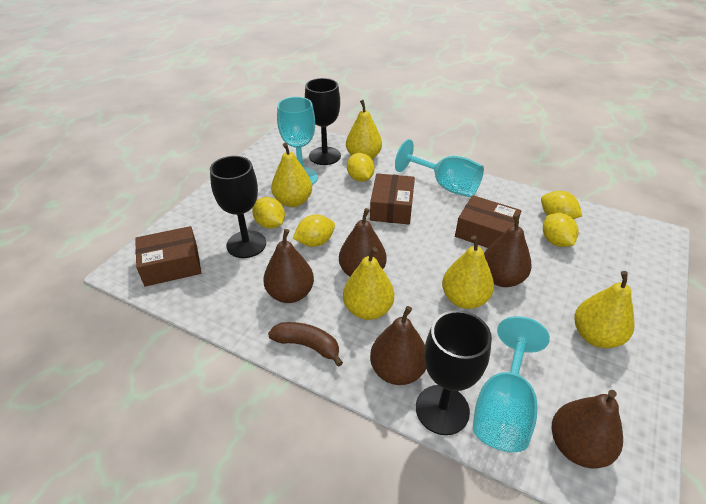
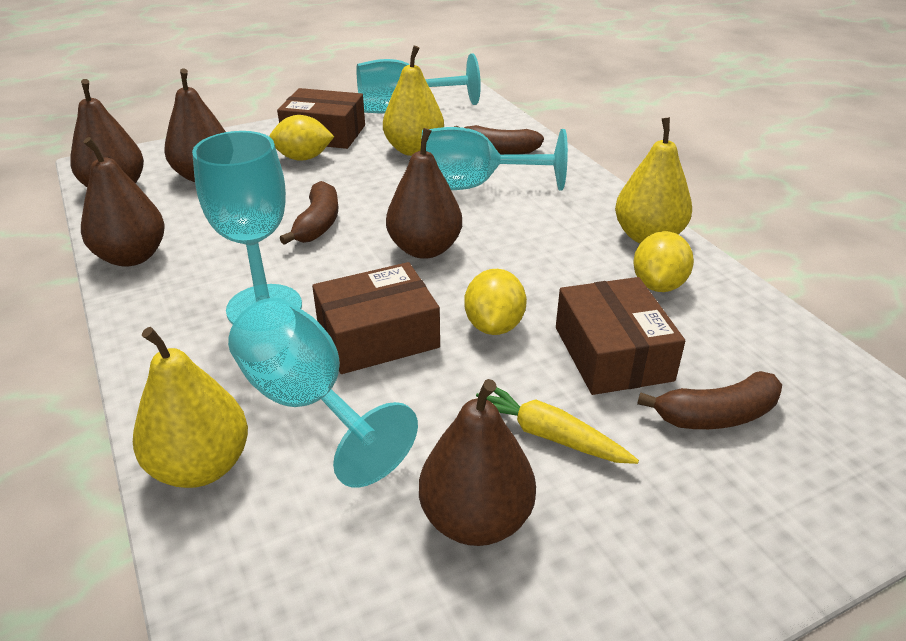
black goblet: 3 -> 0
brown banana: 1 -> 3
turquoise goblet: 3 -> 4
yellow carrot: 0 -> 1
yellow lemon: 5 -> 3
yellow pear: 5 -> 3

